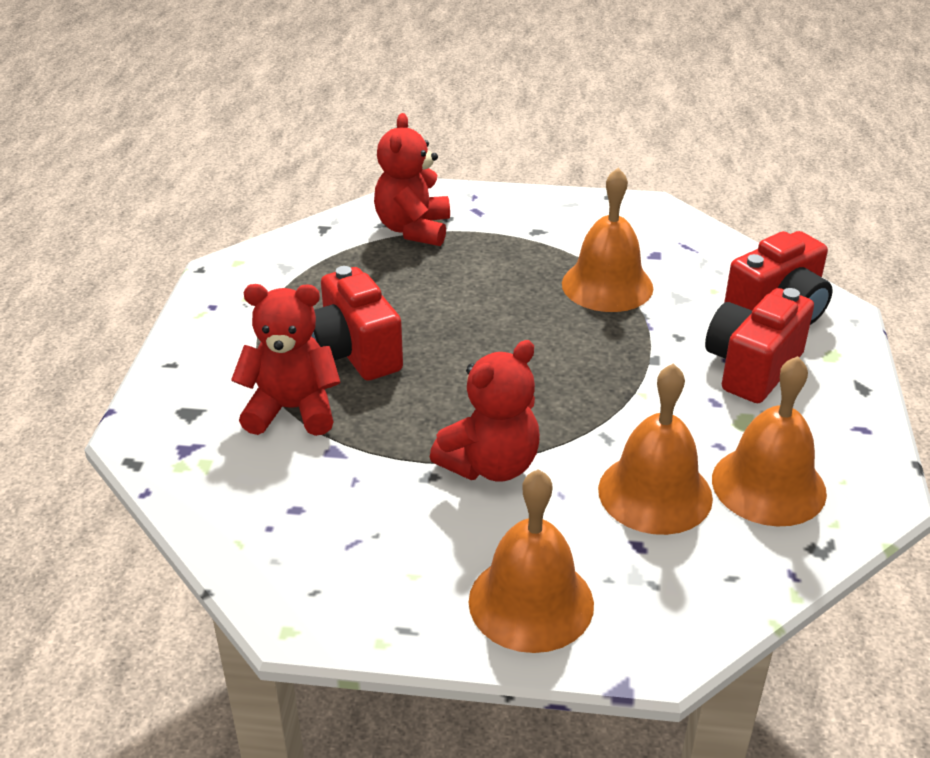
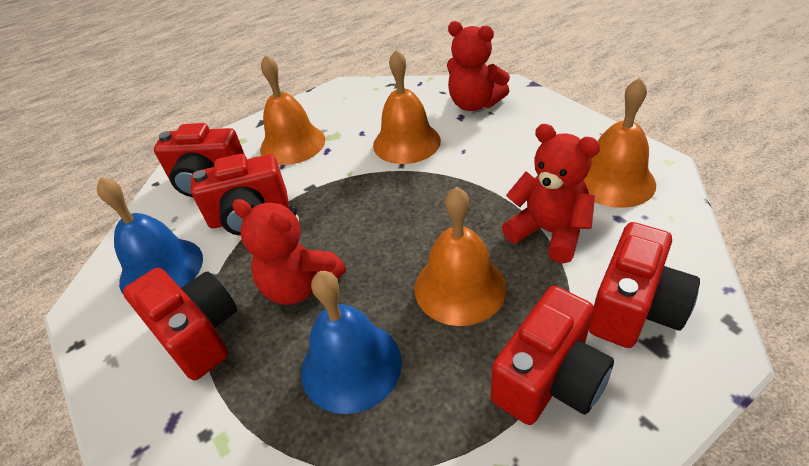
blue bell: 0 -> 2
red camera: 3 -> 5

